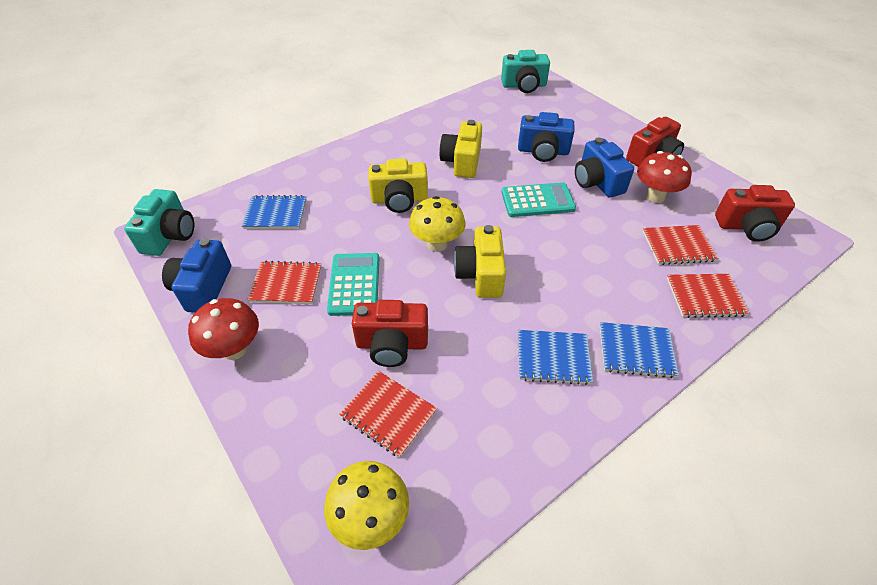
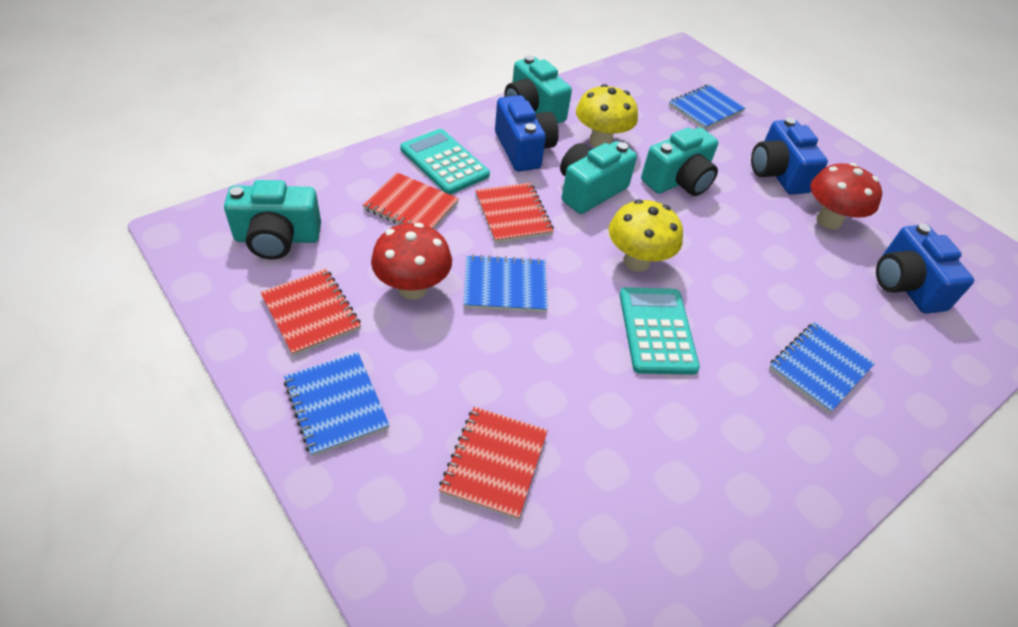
blue notebook: 3 -> 4
red camera: 3 -> 0
turquoise camera: 2 -> 4
yellow camera: 3 -> 0

